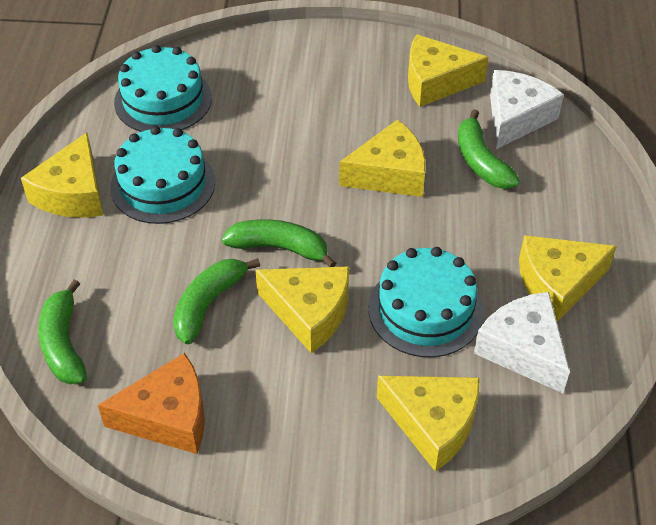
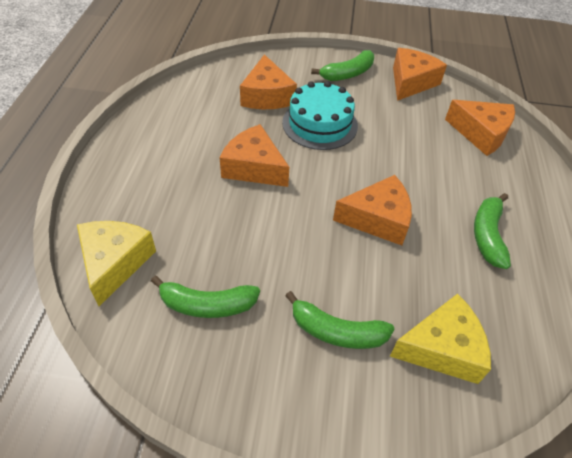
orange cheese: 1 -> 5
turquoise cake: 3 -> 1
white cheese: 2 -> 0
yellow cheese: 6 -> 2

